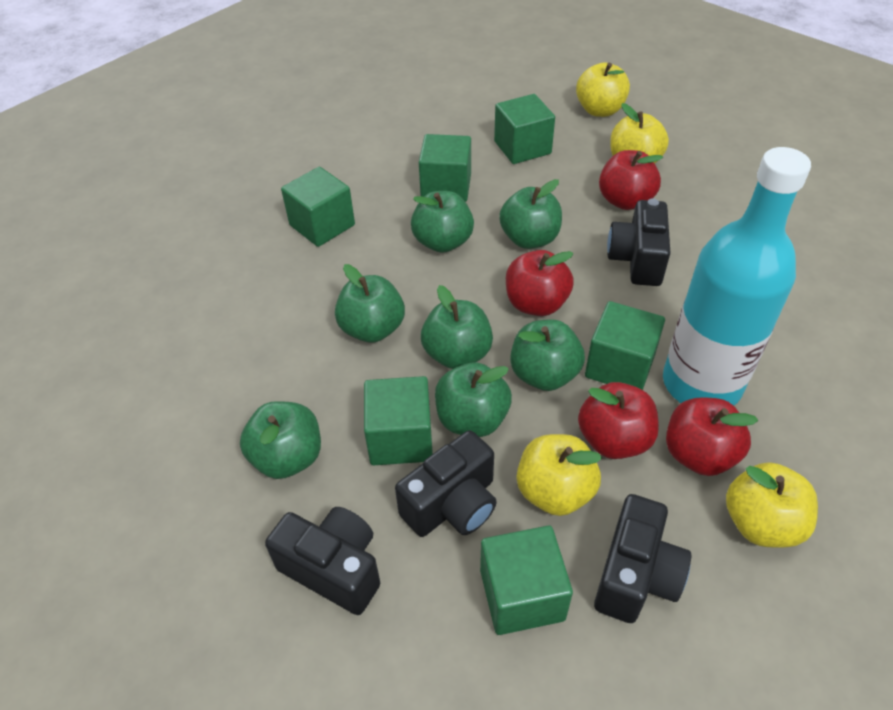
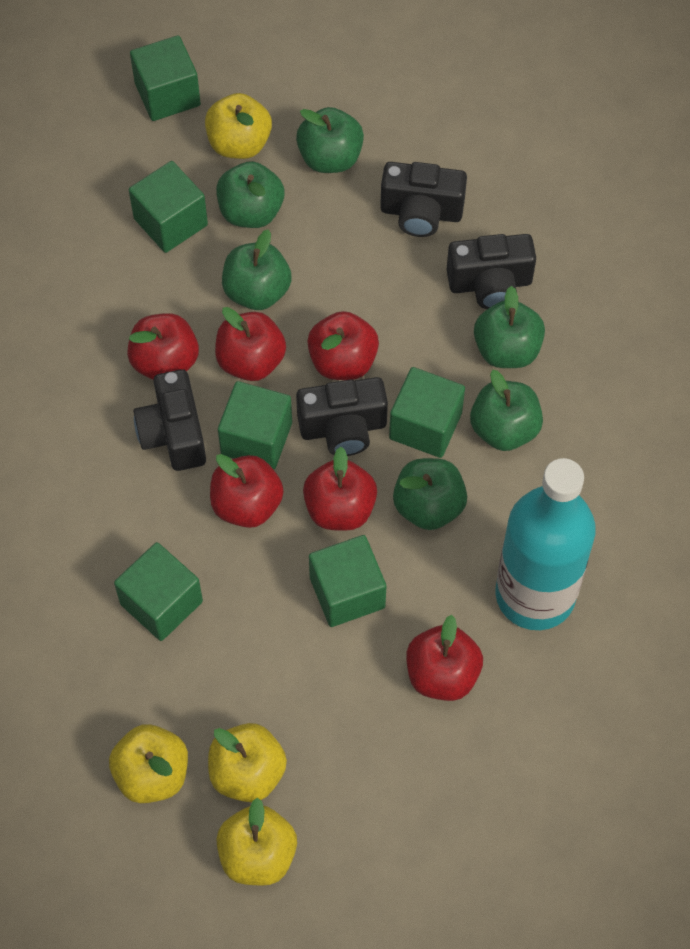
green apple: 7 -> 6
red apple: 4 -> 6

